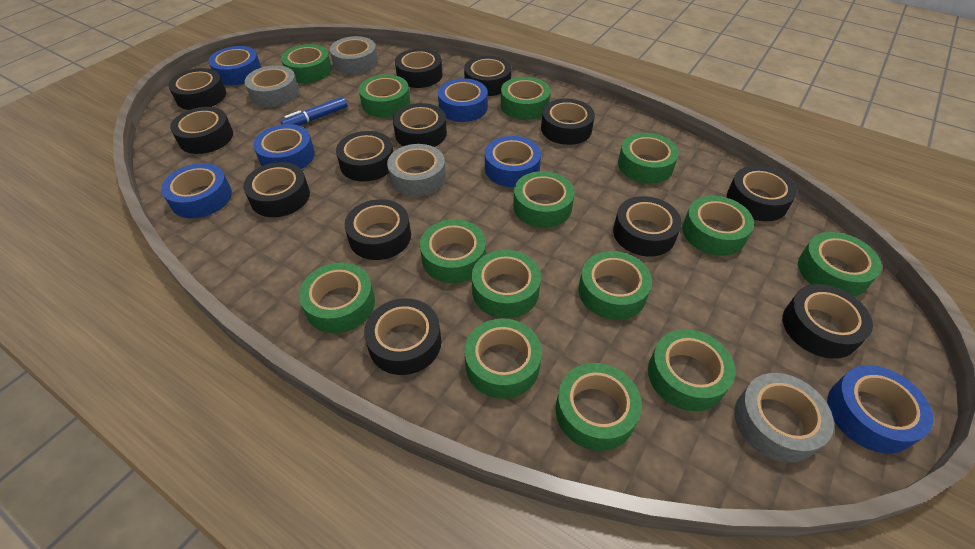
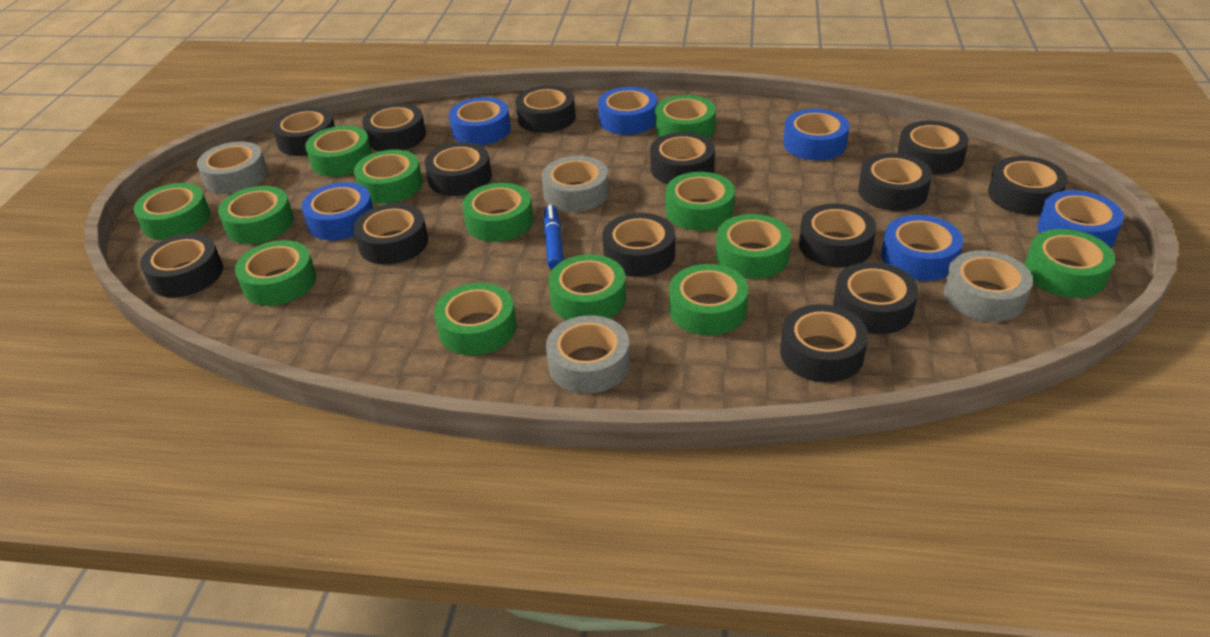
black tape: 13 -> 14
green tape: 14 -> 13

